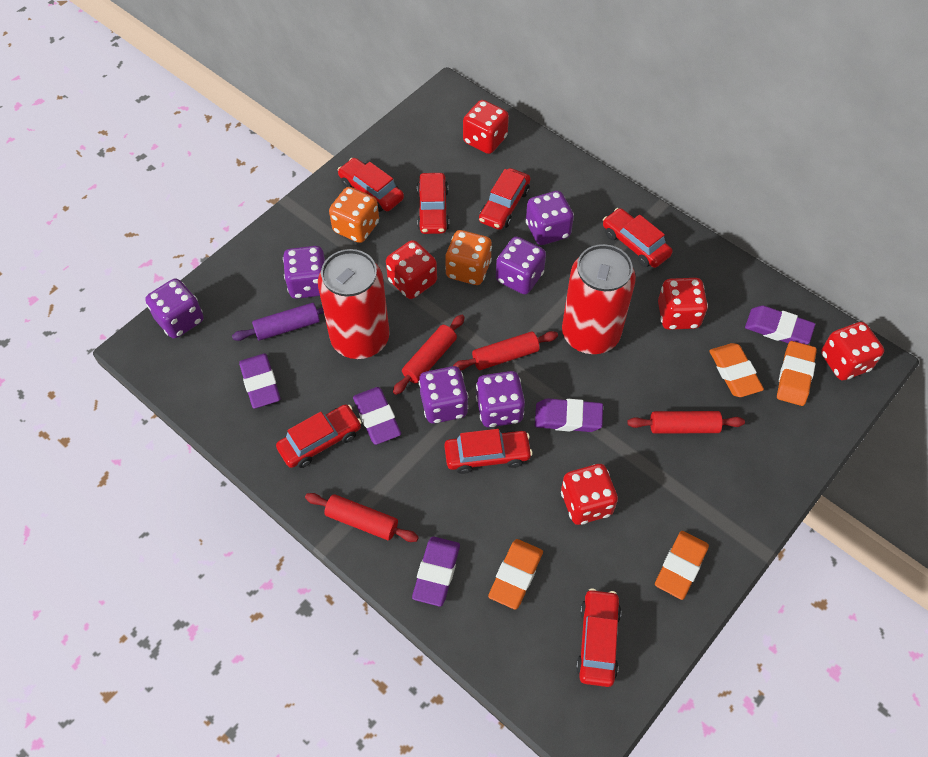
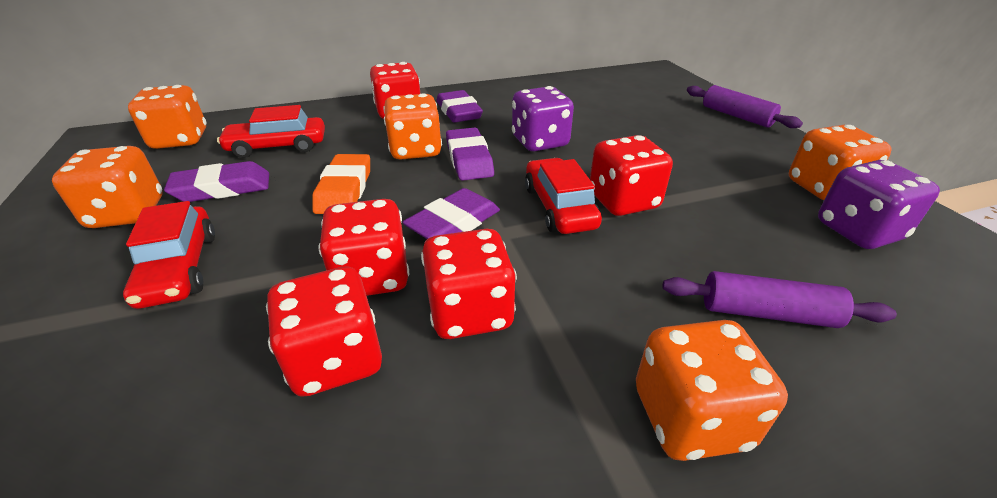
orange dice: 2 -> 5
orange eraser: 4 -> 1
purple dice: 6 -> 2
purple eraser: 5 -> 4
purple rolling pin: 1 -> 2
red can: 2 -> 0
red car: 7 -> 3
red rolling pin: 4 -> 0

